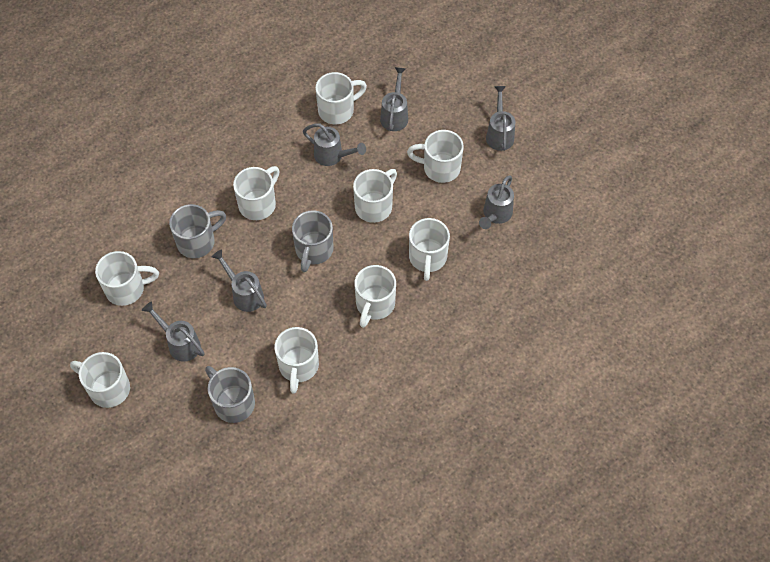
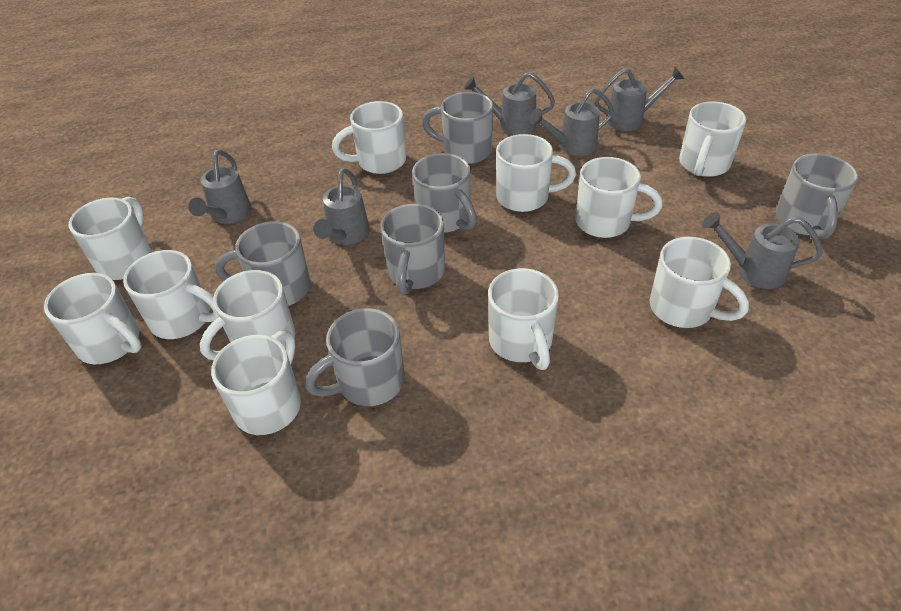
grey mug: 3 -> 6
white mug: 9 -> 11

